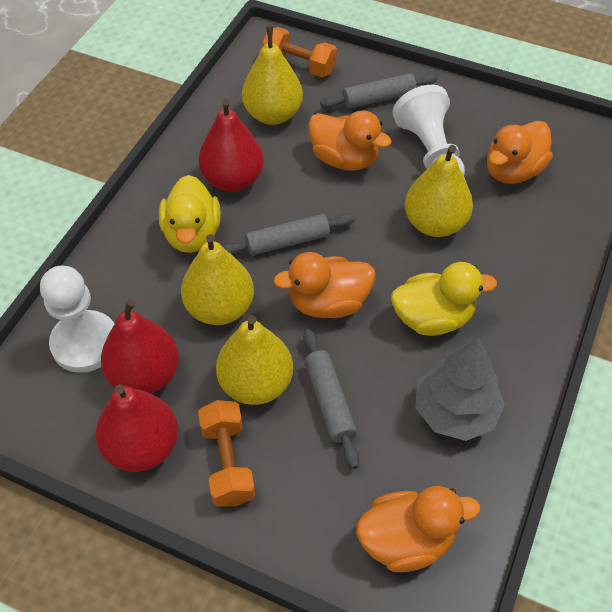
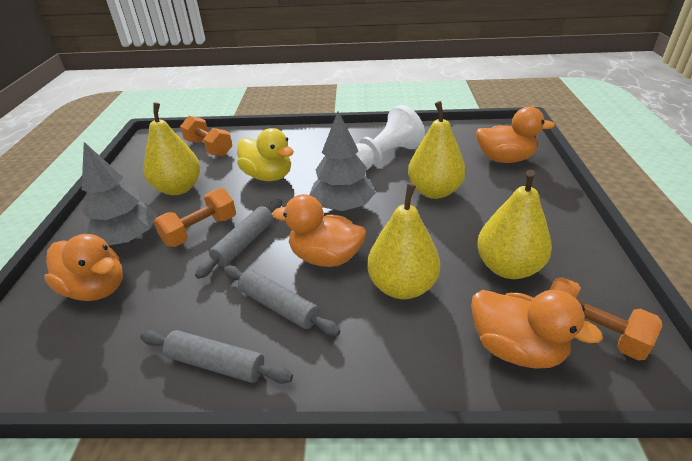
grey tree: 1 -> 2
orange dumbbell: 2 -> 3
red pear: 3 -> 0
white pawn: 2 -> 1
yellow duck: 2 -> 1

